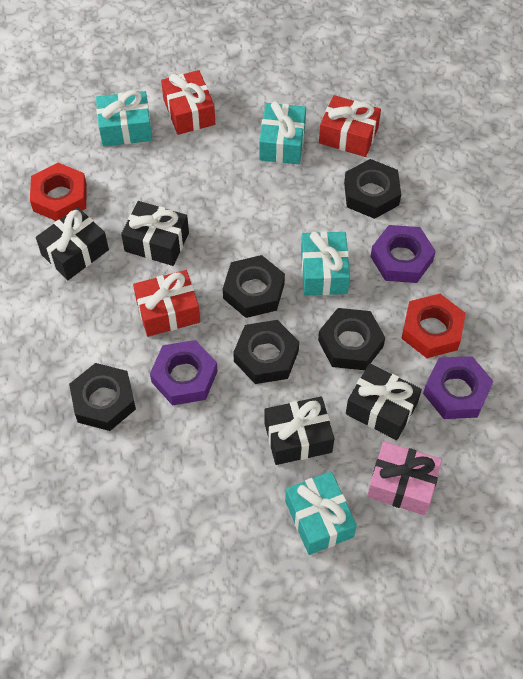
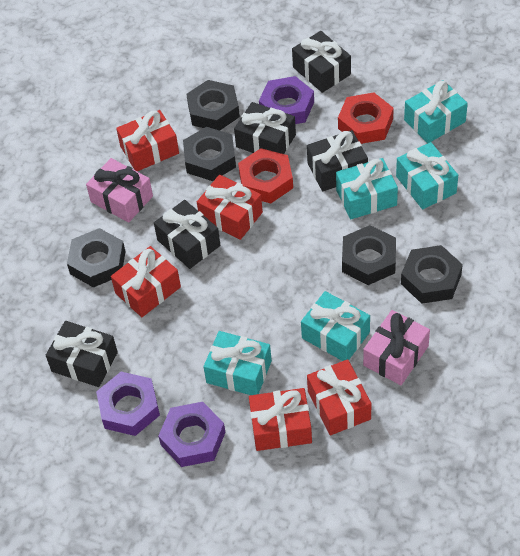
black gift: 4 -> 5
pink gift: 1 -> 2
red gift: 3 -> 5
turquoise gift: 4 -> 5

